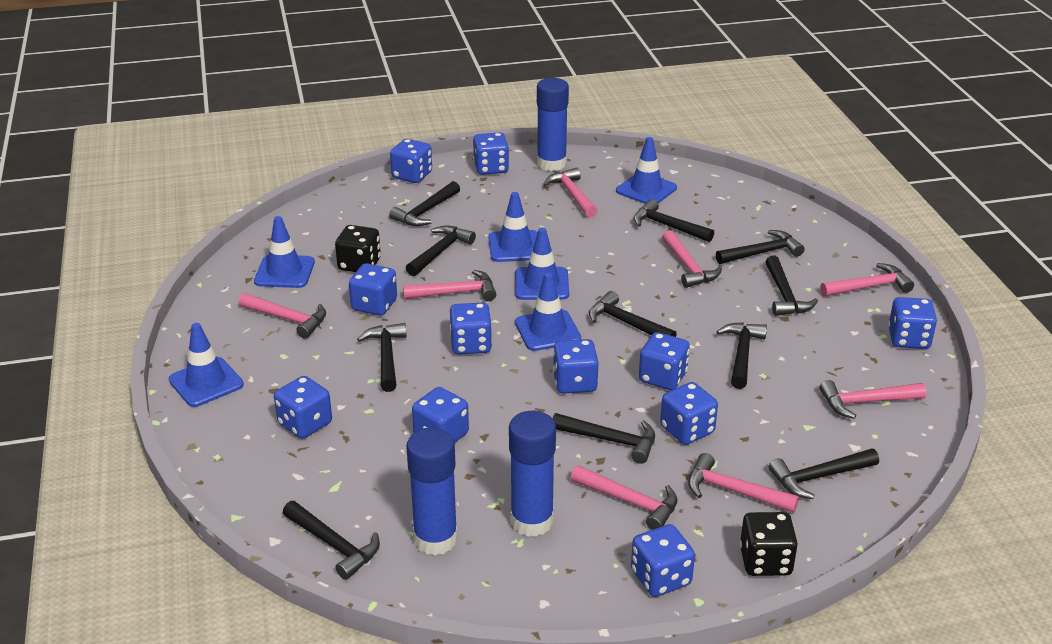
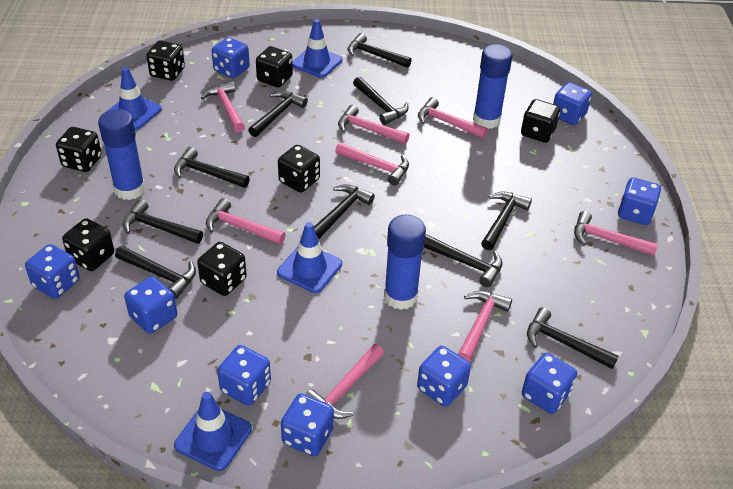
black dice: 2 -> 7
black hammer: 11 -> 10
blue dice: 11 -> 9
blue traffic cone: 6 -> 4

